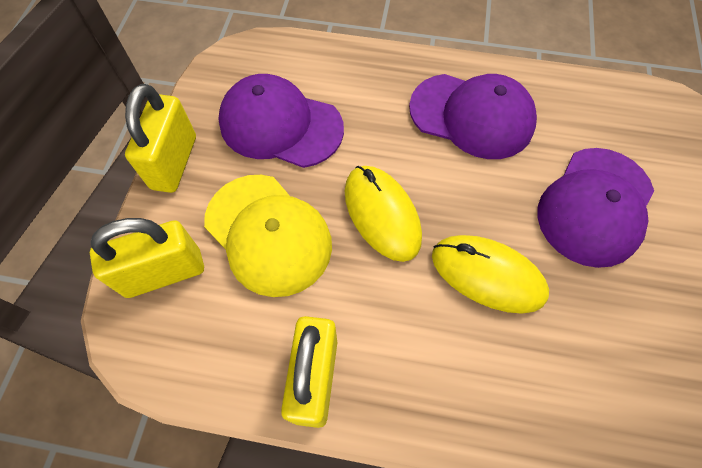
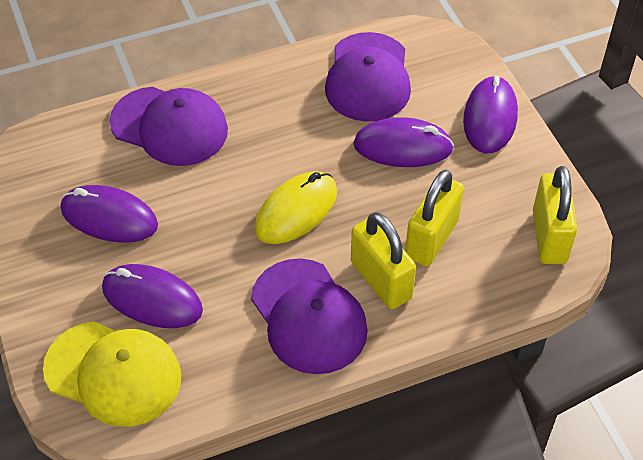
purple mouse: 0 -> 4
yellow mouse: 2 -> 1

